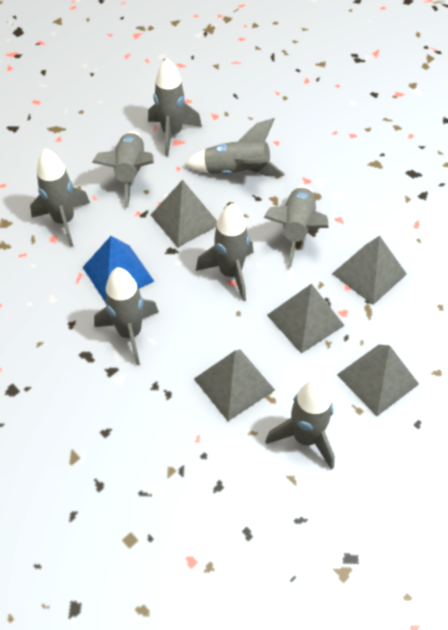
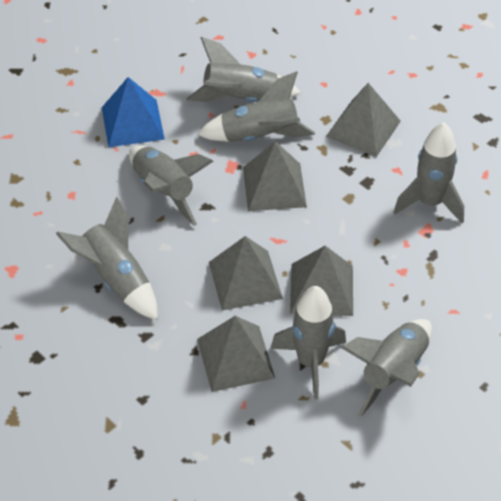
grey rocket: 8 -> 7

